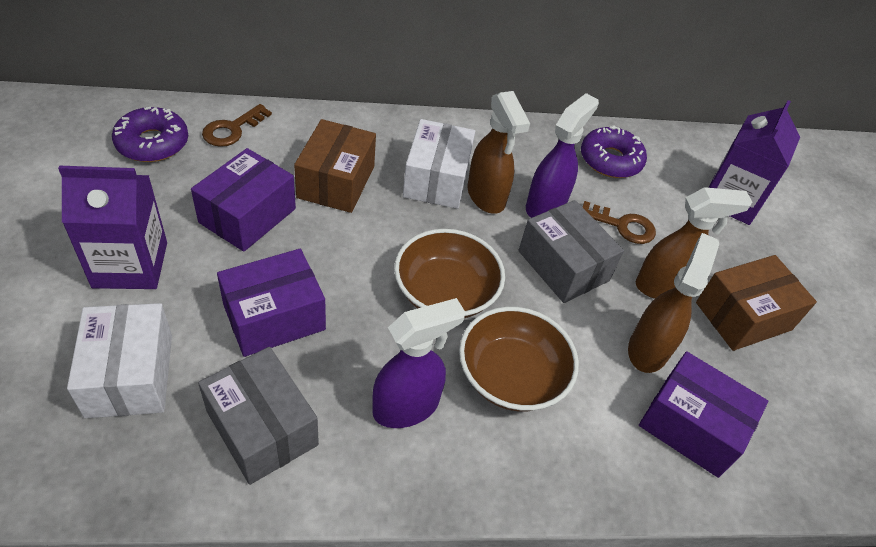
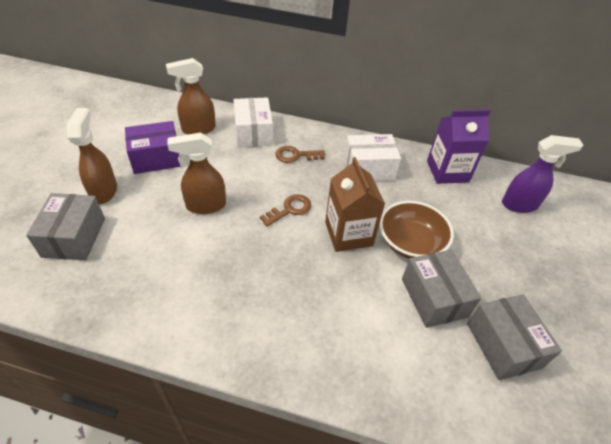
brown bowl: 2 -> 1
brown box: 2 -> 0
brown carton: 0 -> 1
grey box: 2 -> 3
purple box: 3 -> 1
purple carton: 2 -> 1
purple donut: 2 -> 0
purple spray bottle: 2 -> 1

